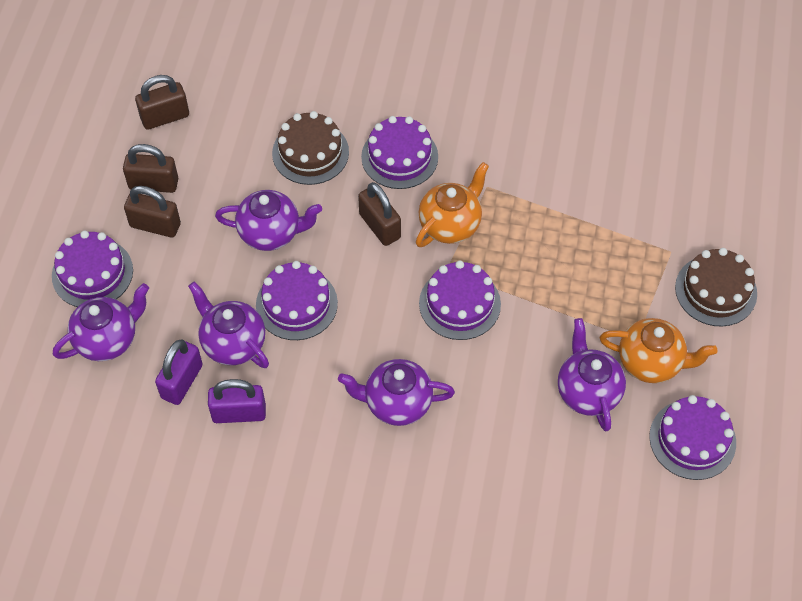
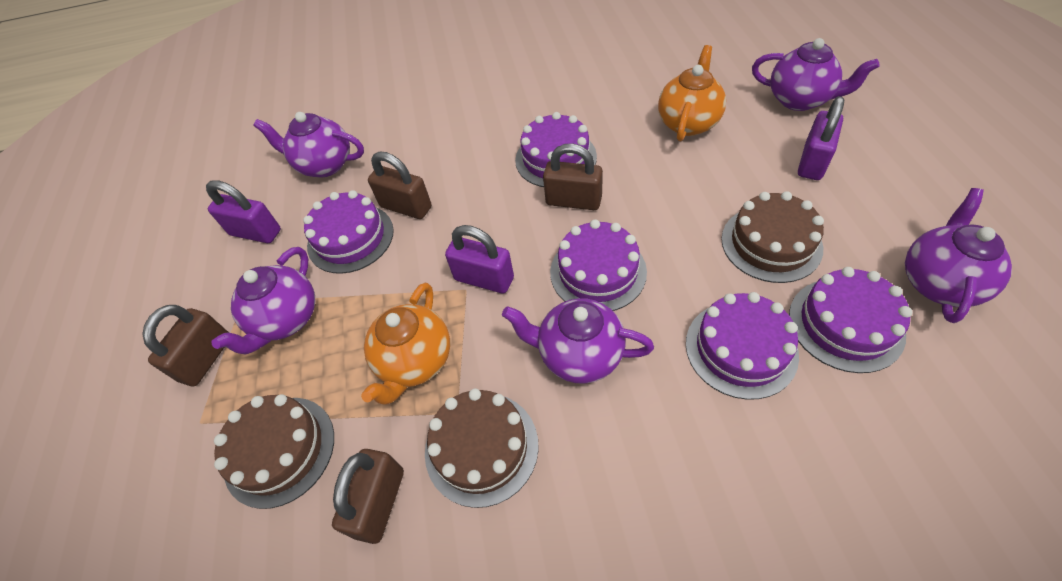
brown cake: 2 -> 3
purple padlock: 2 -> 3

